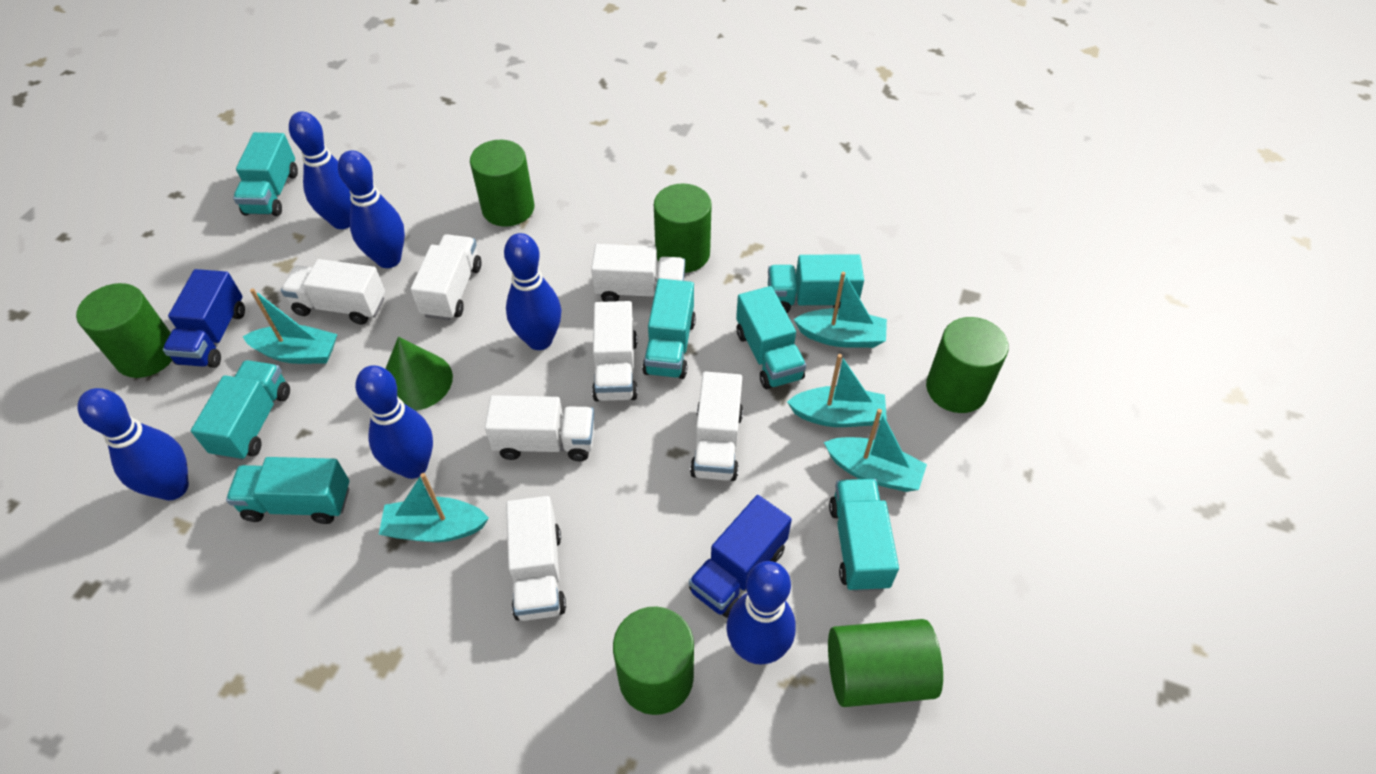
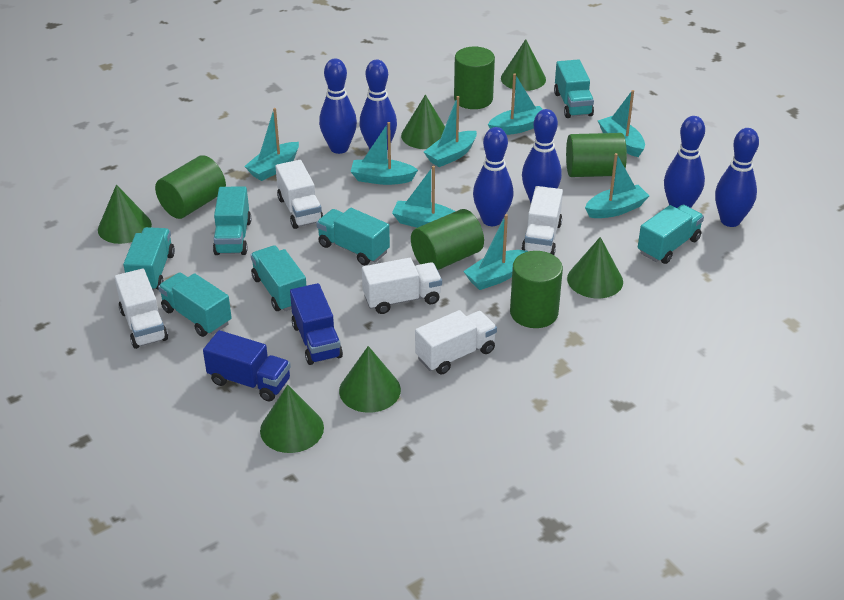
green cone: 1 -> 6
green cylinder: 6 -> 5
turquoise boat: 5 -> 8
white truck: 7 -> 5

